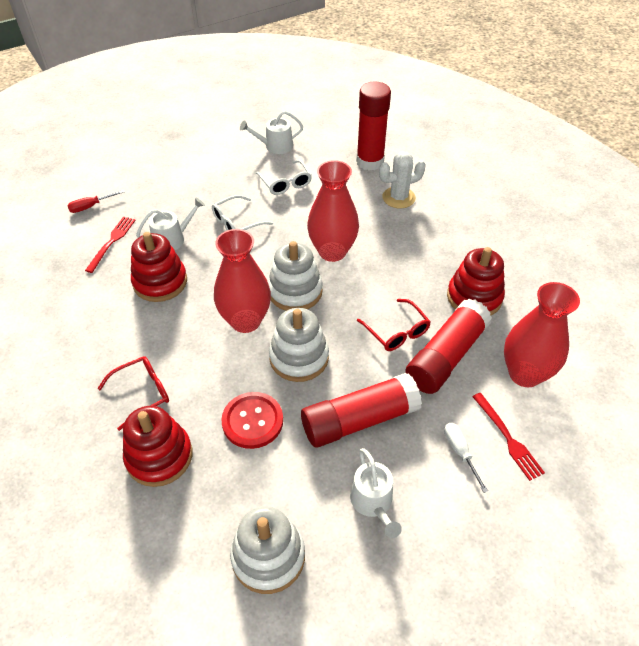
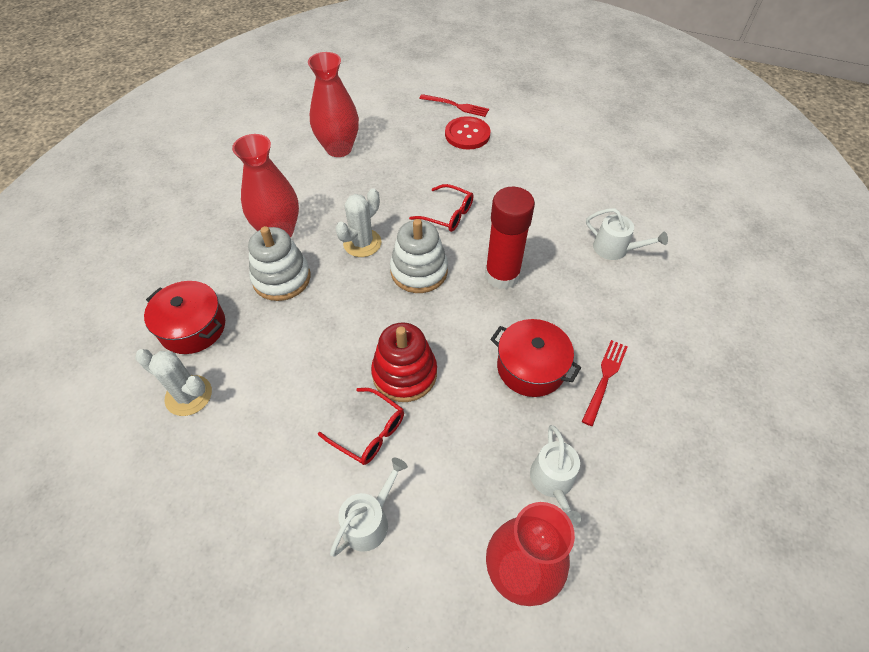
red glue stick: 3 -> 1
red pot: 0 -> 2
red screwdriver: 1 -> 0
red stacking toy: 3 -> 1
white cactus: 1 -> 2
white glasses: 2 -> 0
white screwdriver: 1 -> 0
white stacking toy: 3 -> 2

